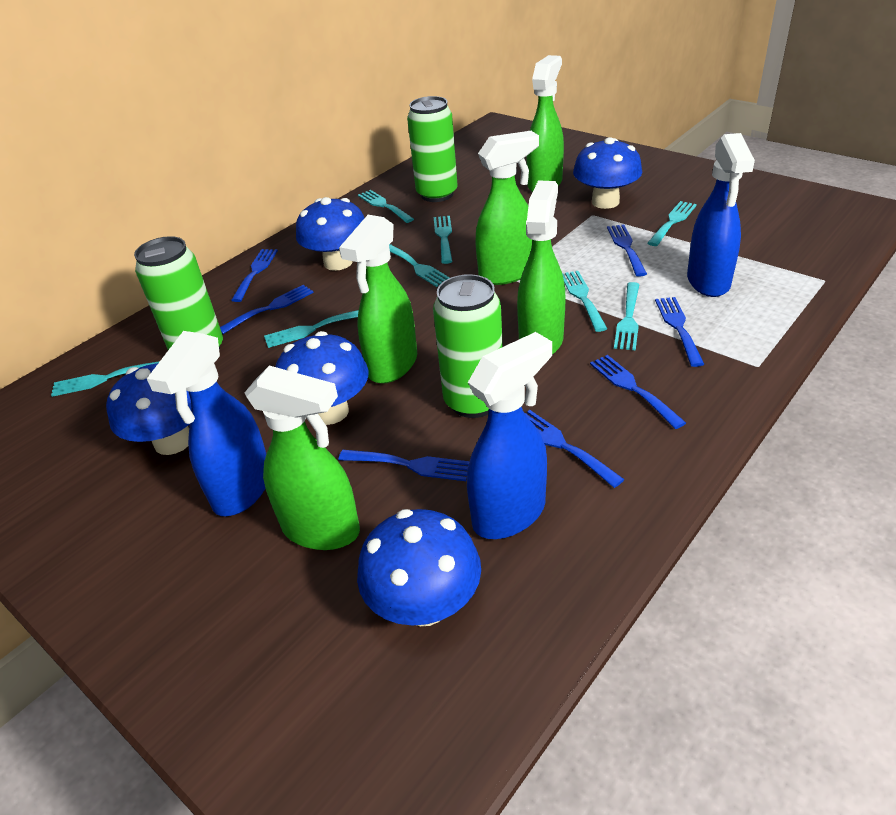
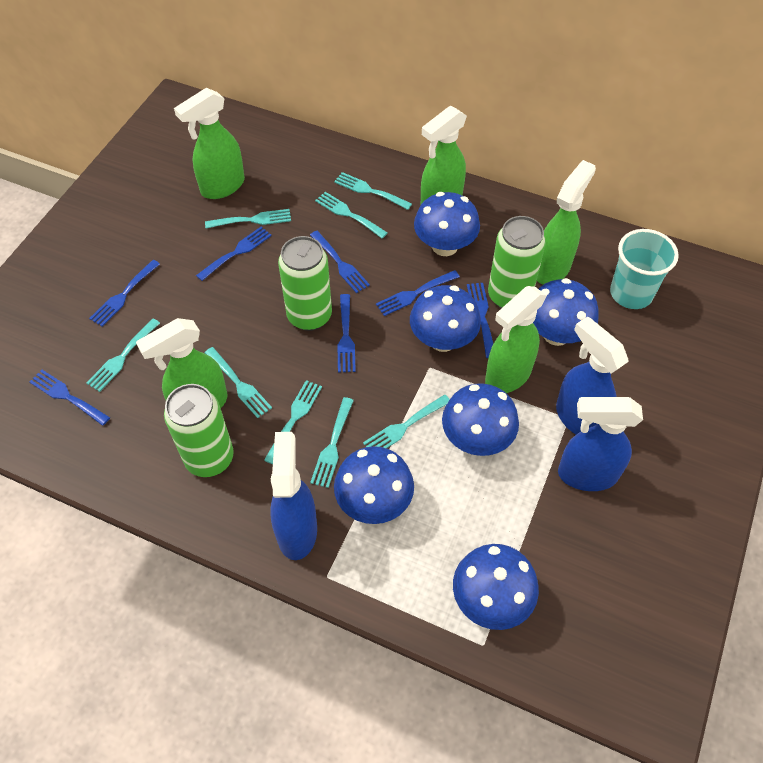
blue mushroom: 5 -> 6
turquoise cup: 0 -> 1

